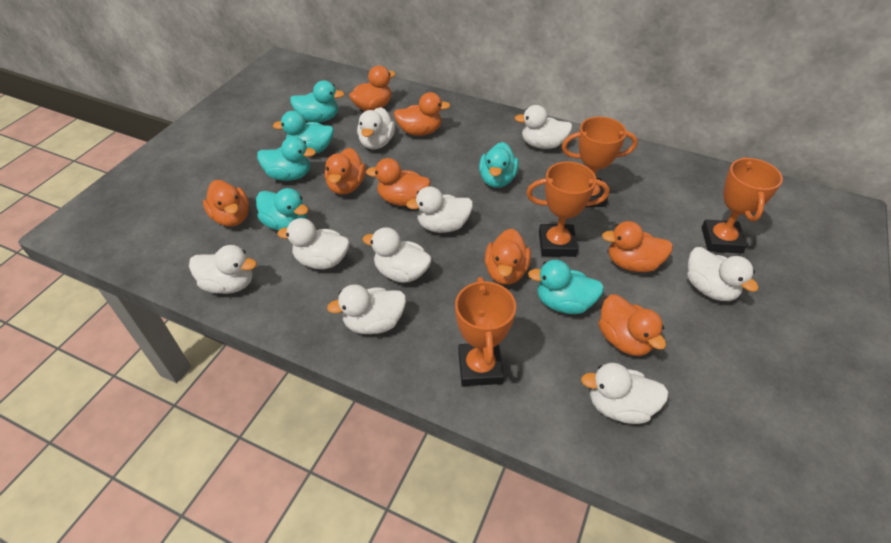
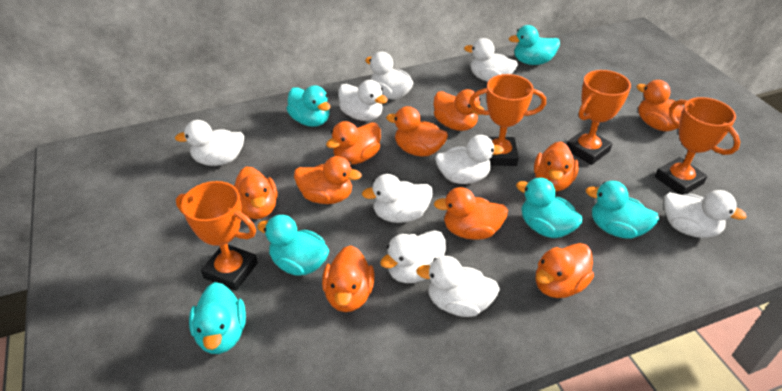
orange duck: 8 -> 10

